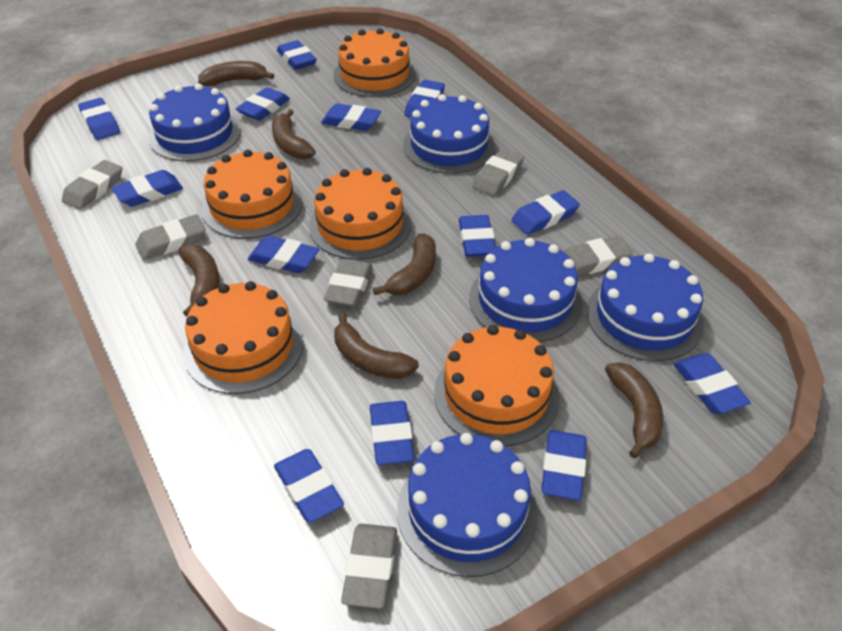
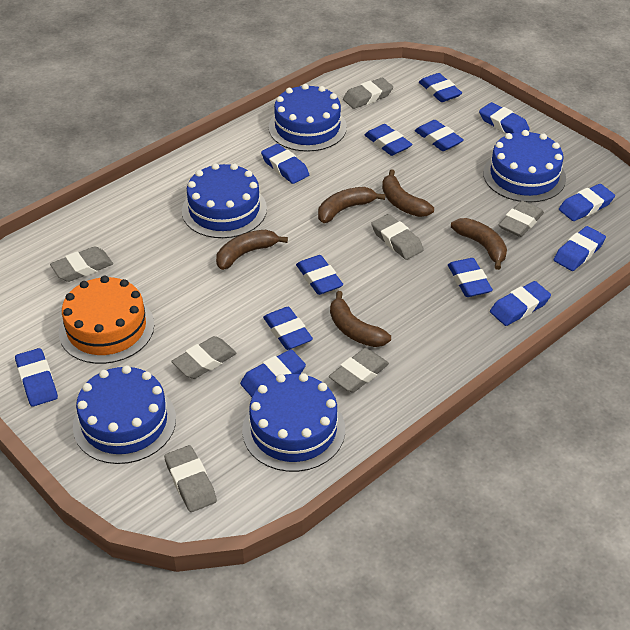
brown banana: 6 -> 5
grey eraser: 6 -> 7
orange cake: 5 -> 1

